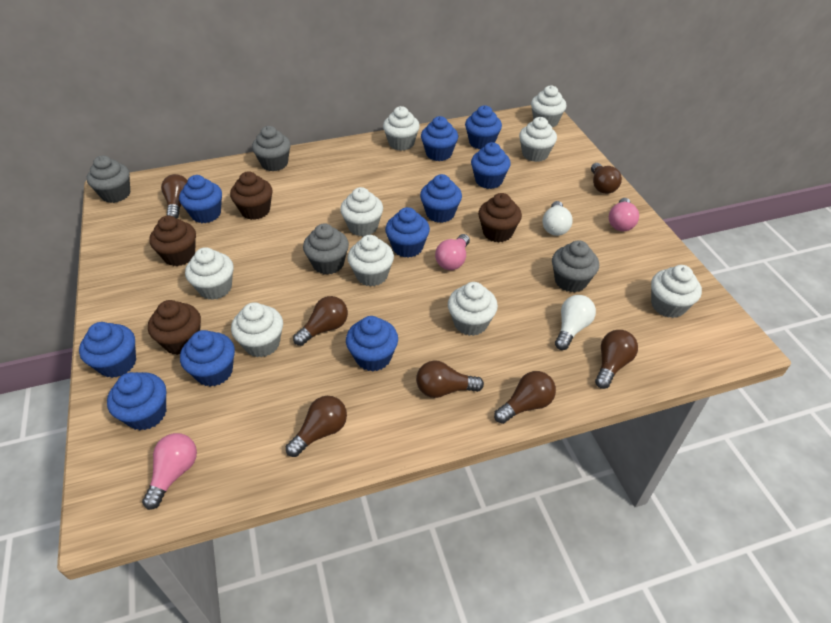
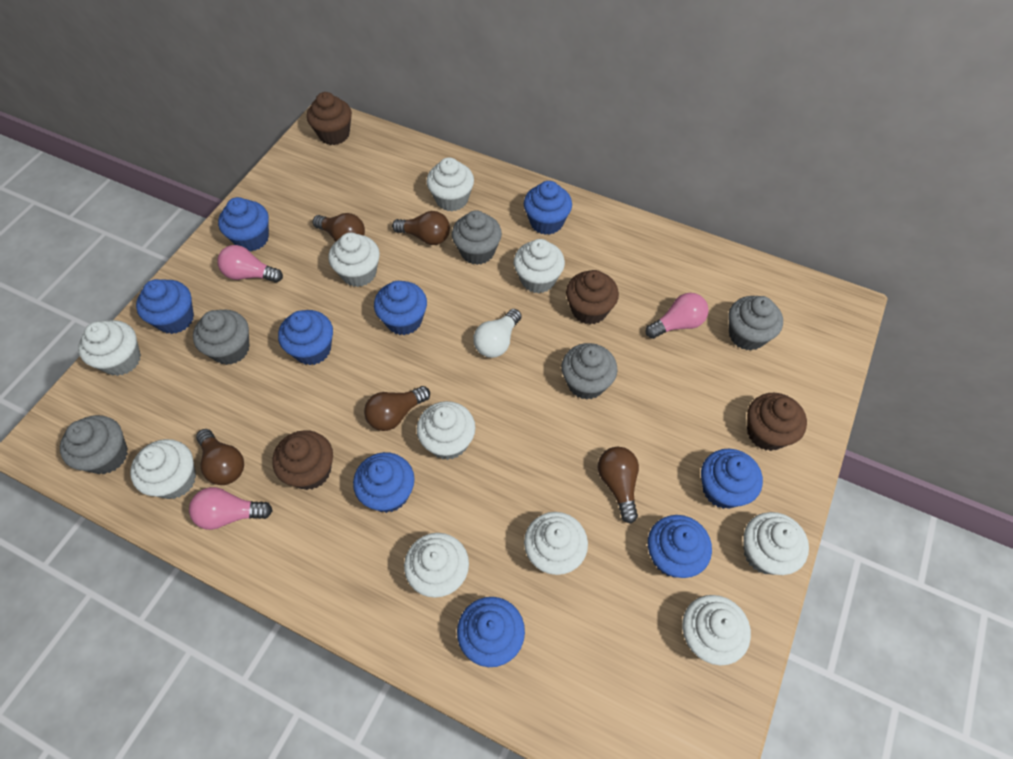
blue cupcake: 10 -> 9
brown light bulb: 7 -> 5
grey cupcake: 4 -> 5
white cupcake: 9 -> 10
white light bulb: 2 -> 1

